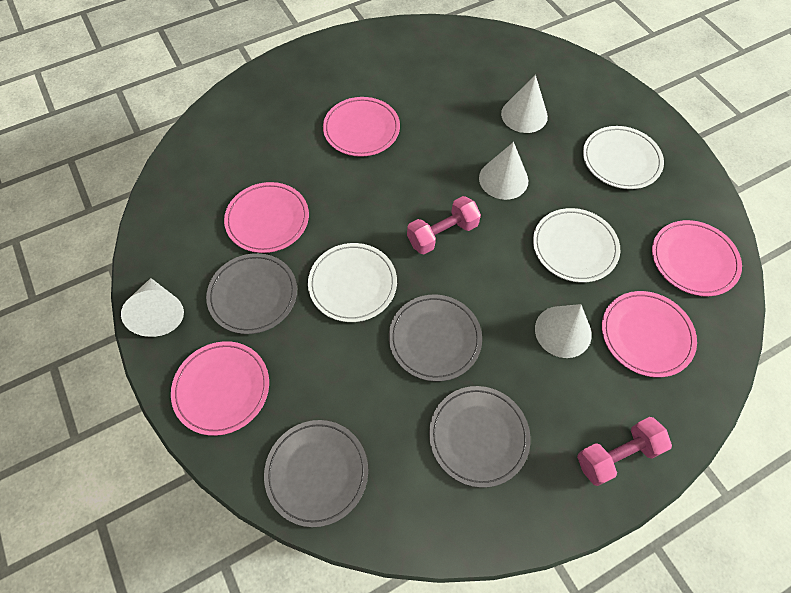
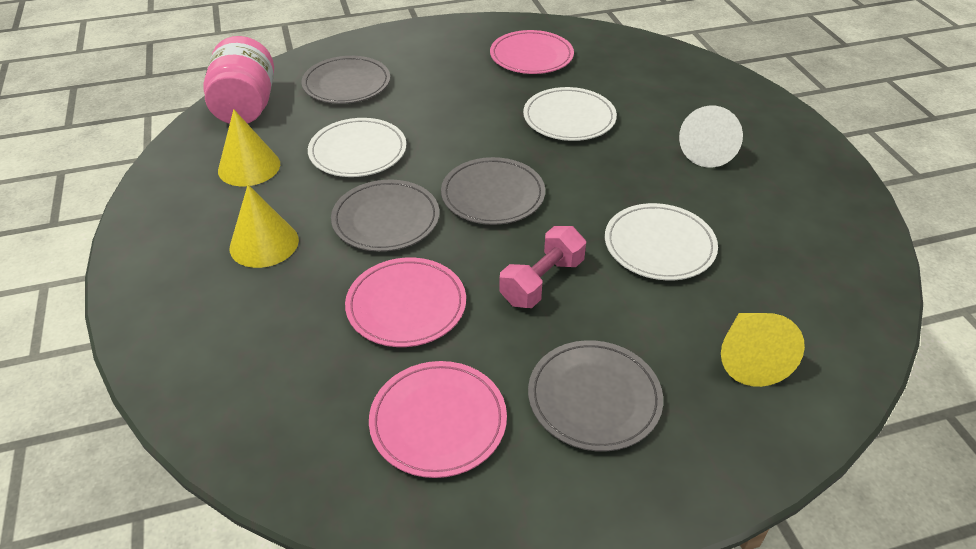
pink dumbbell: 2 -> 1
pink jar: 0 -> 1
pink plate: 5 -> 3
white cone: 4 -> 1
yellow cone: 0 -> 3

